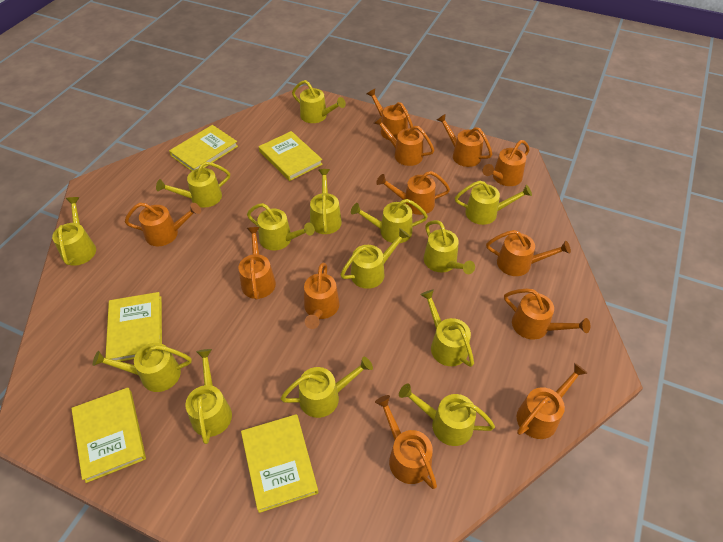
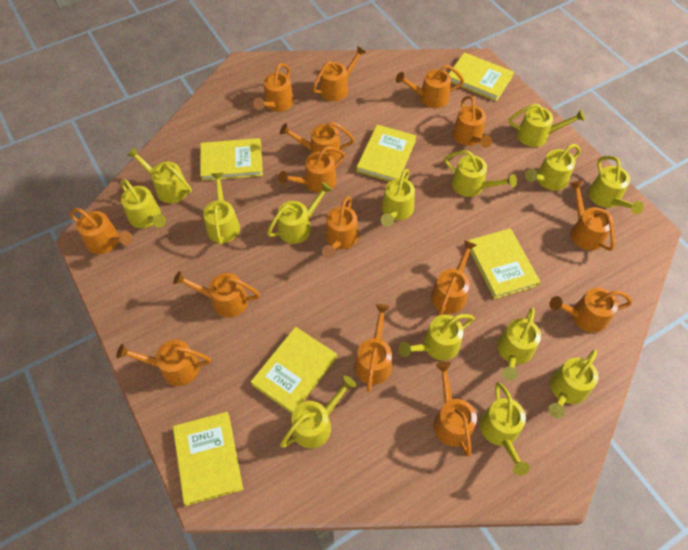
orange watering can: 12 -> 15
yellow book: 5 -> 6

